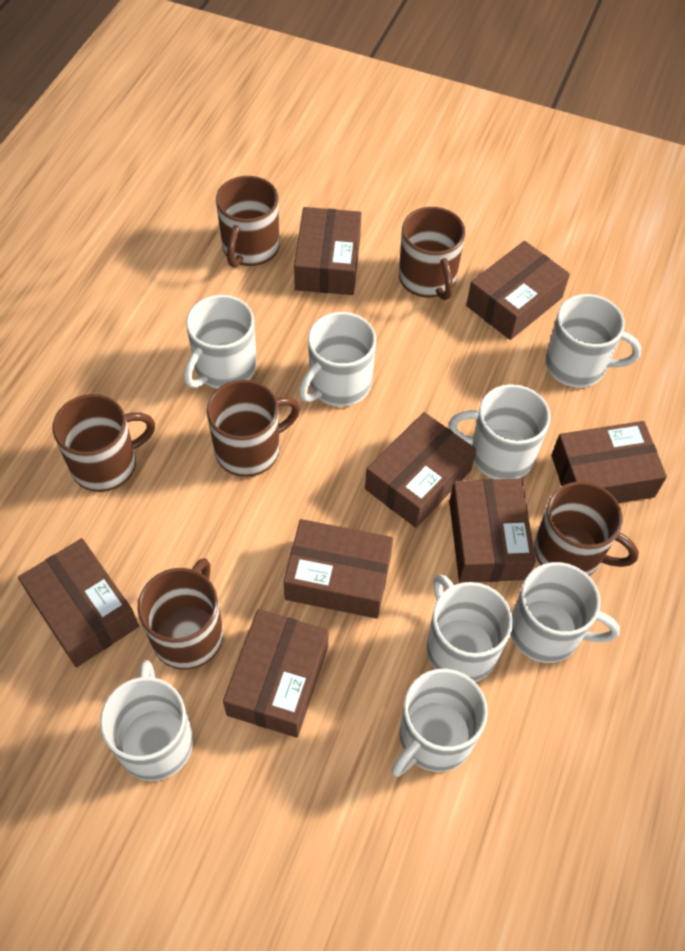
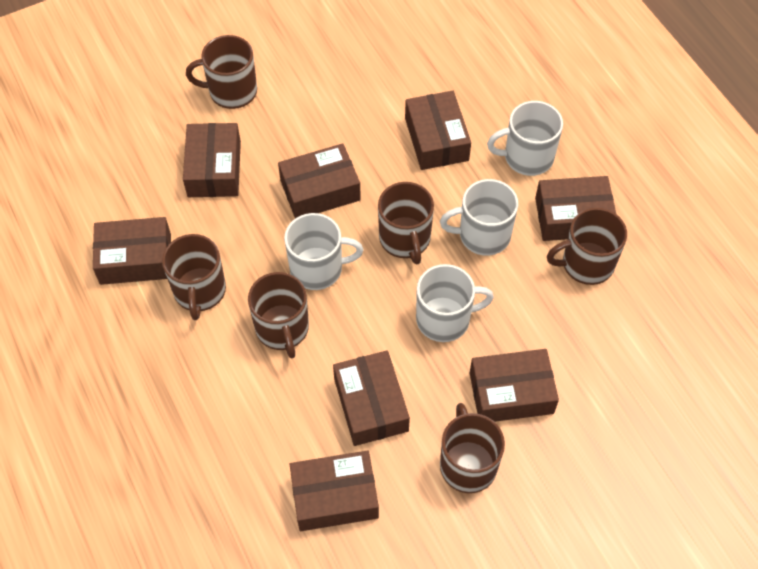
white mug: 8 -> 4

